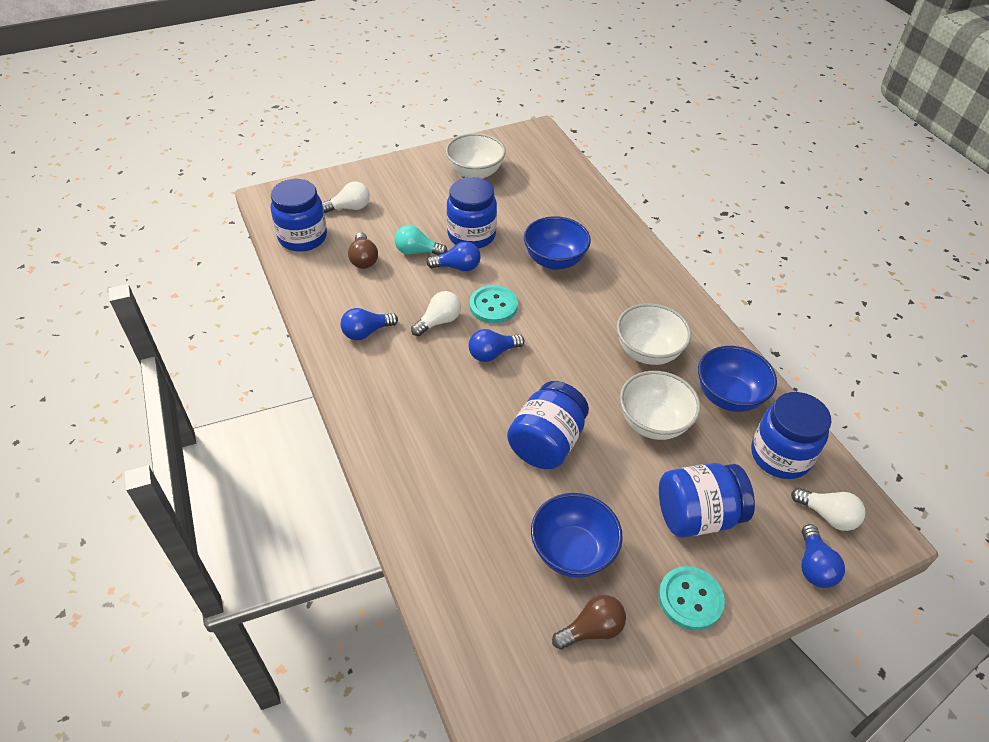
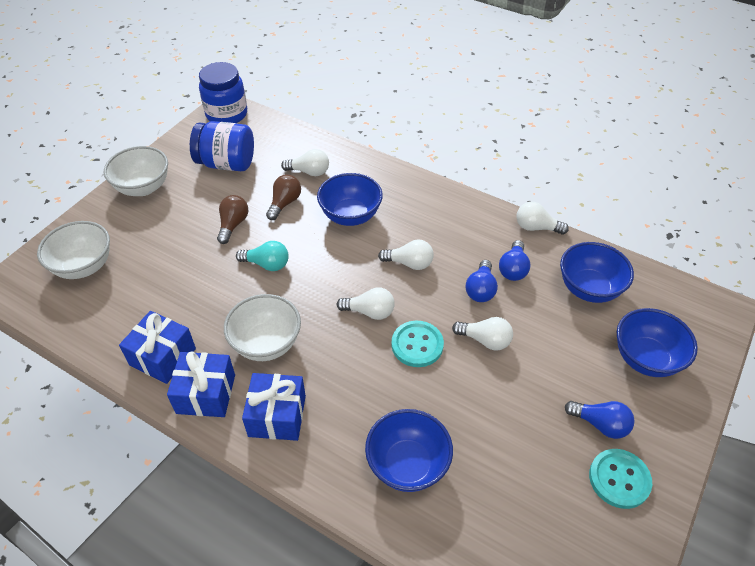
blue bowl: 3 -> 4
blue gift: 0 -> 3
blue jar: 5 -> 2
blue light bulb: 4 -> 3
white light bulb: 3 -> 5

